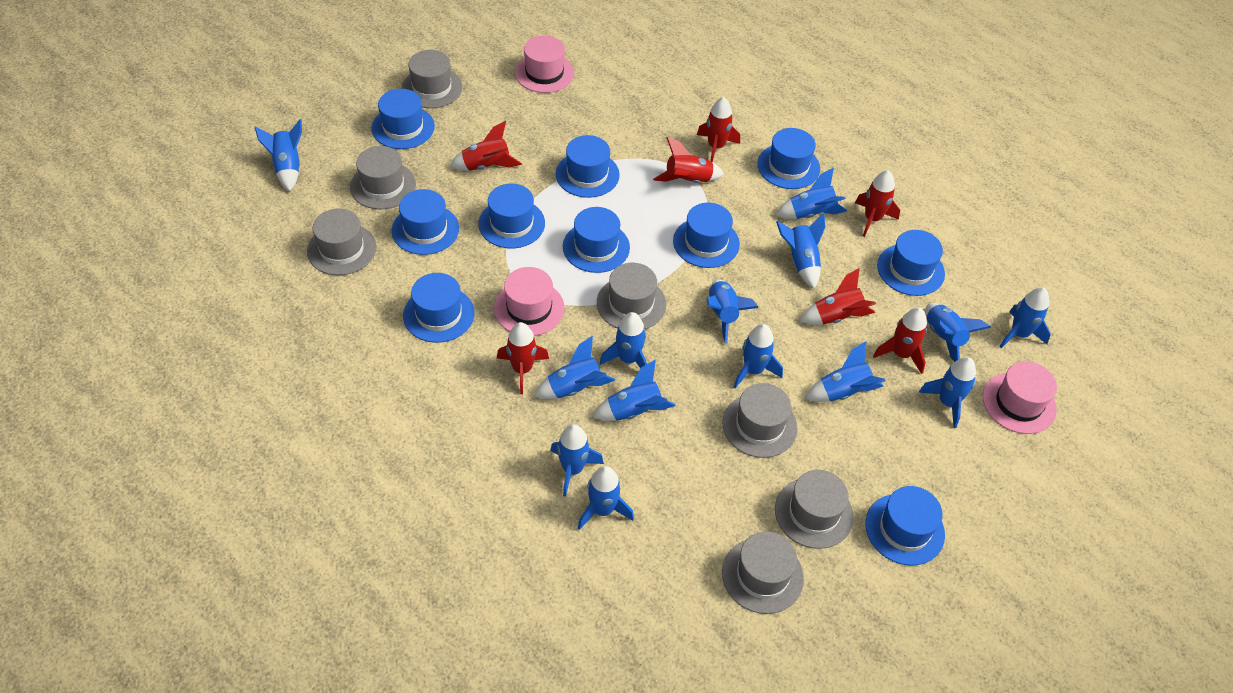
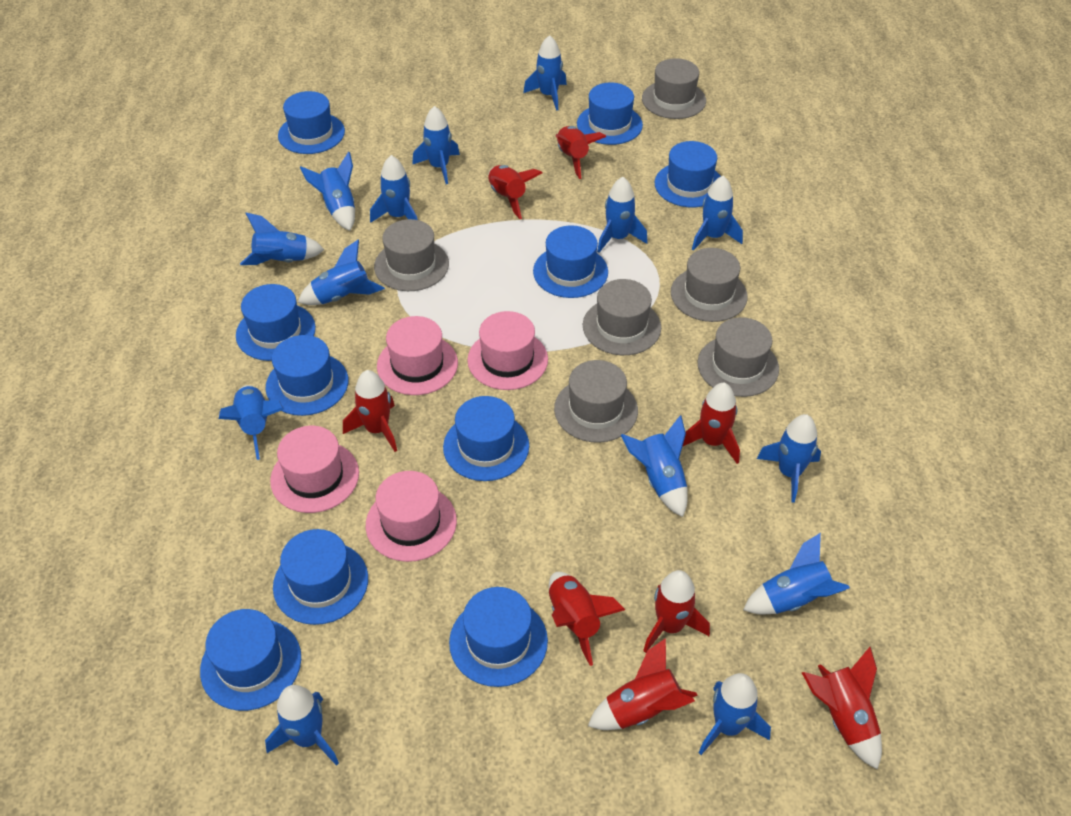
grey hat: 7 -> 6
pink hat: 3 -> 4
red rocket: 7 -> 8

